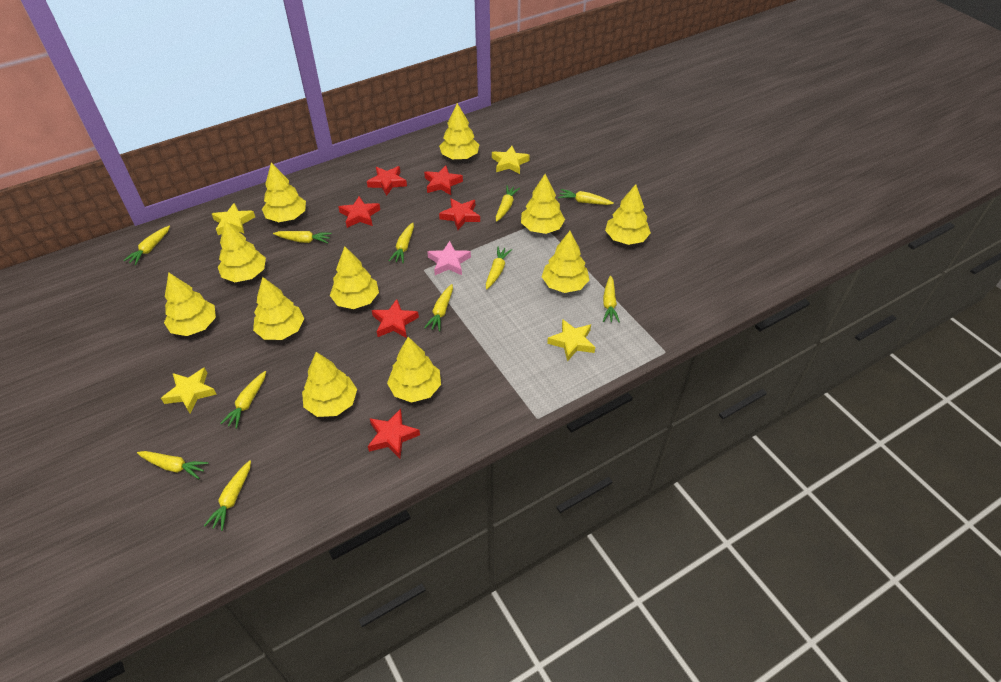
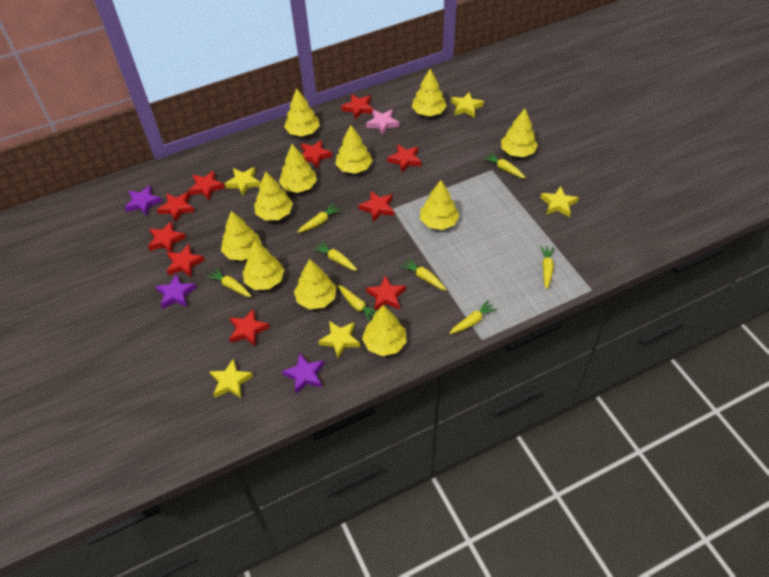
purple star: 0 -> 3
red star: 6 -> 10
yellow carrot: 11 -> 8
yellow star: 4 -> 5

